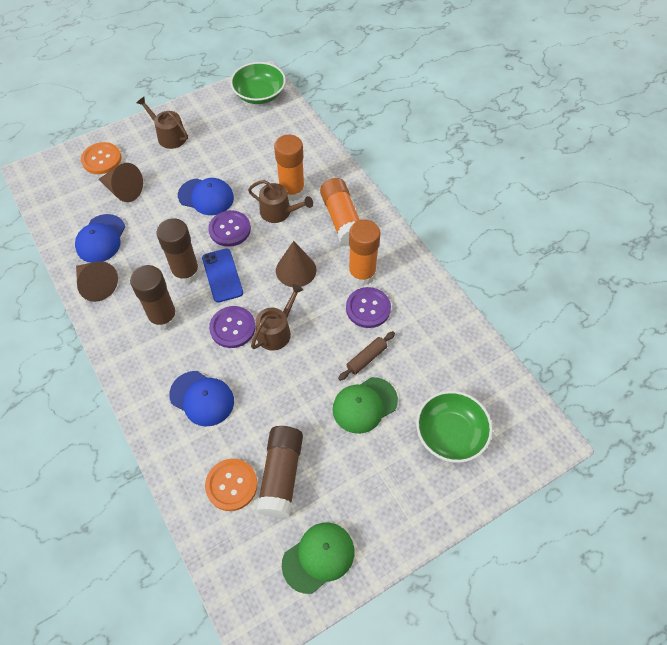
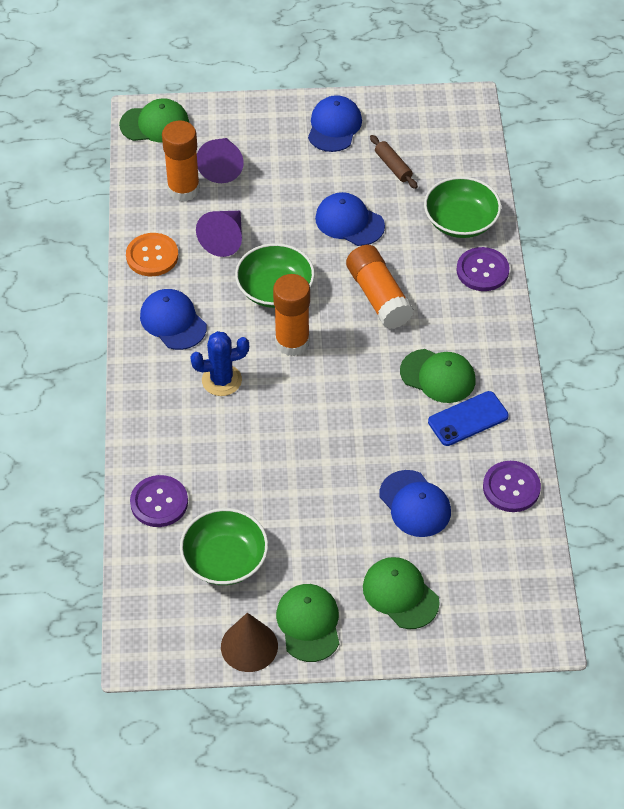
blue cactus: 0 -> 1
blue cap: 3 -> 4
brown cone: 3 -> 1
brown glue stick: 3 -> 0
brown watering can: 3 -> 0
green bowl: 2 -> 3
green cap: 2 -> 4
orange button: 2 -> 1
purple cone: 0 -> 2

